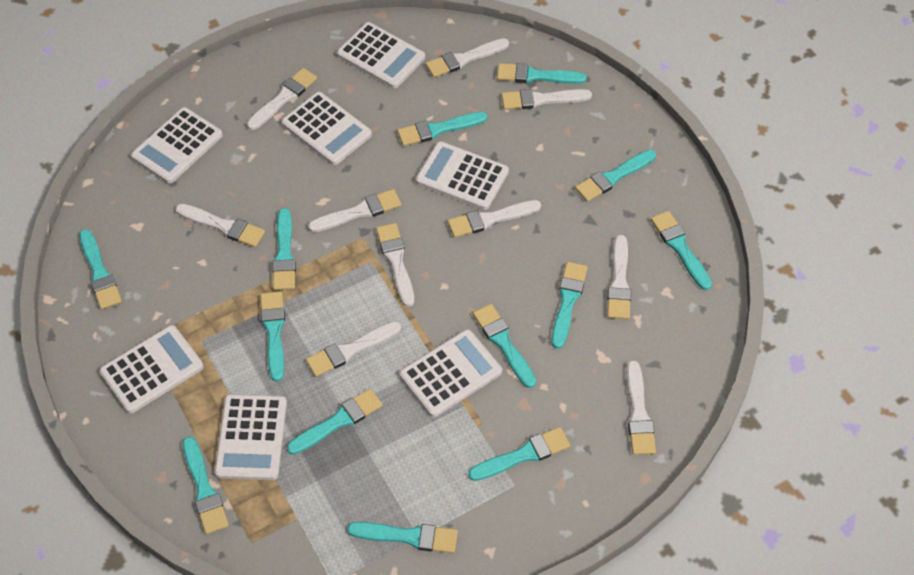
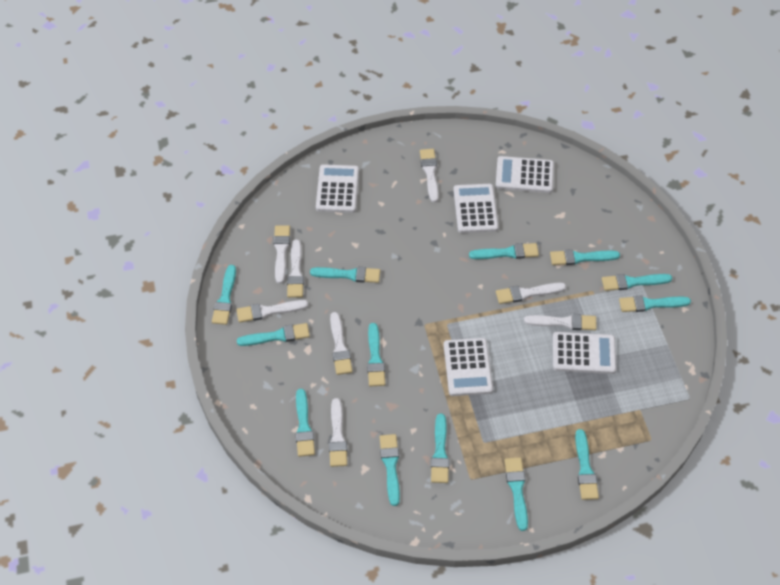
white brush: 10 -> 8
white calculator: 7 -> 5

